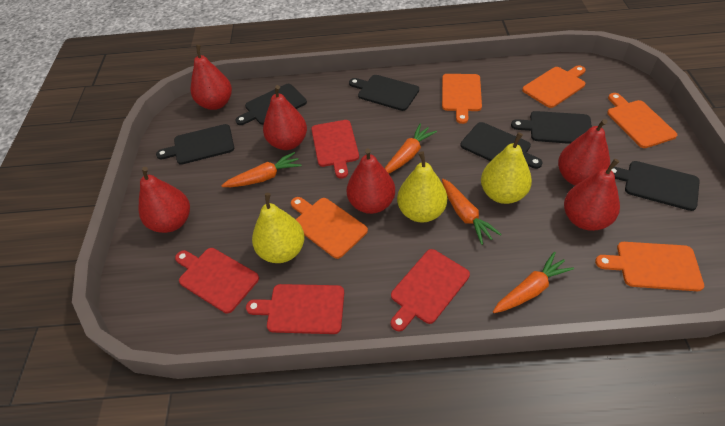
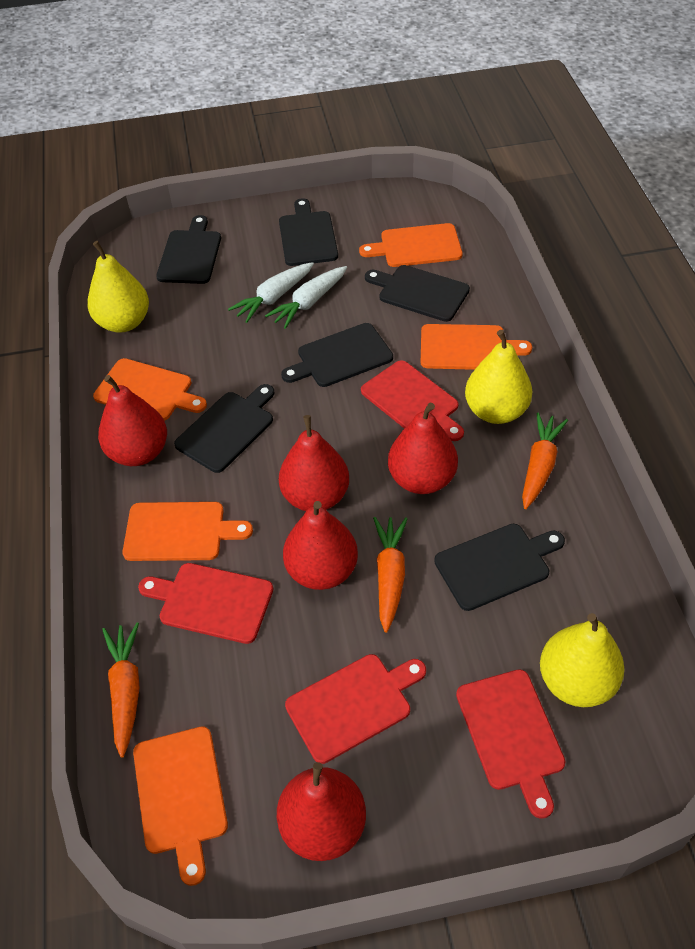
orange carrot: 4 -> 3
red pear: 6 -> 5
white carrot: 0 -> 2

